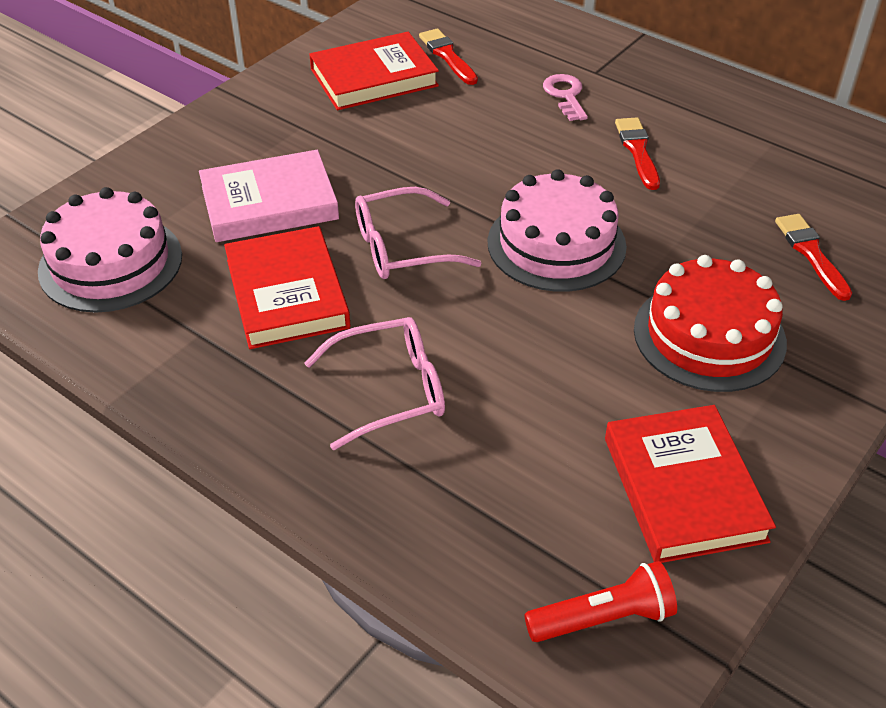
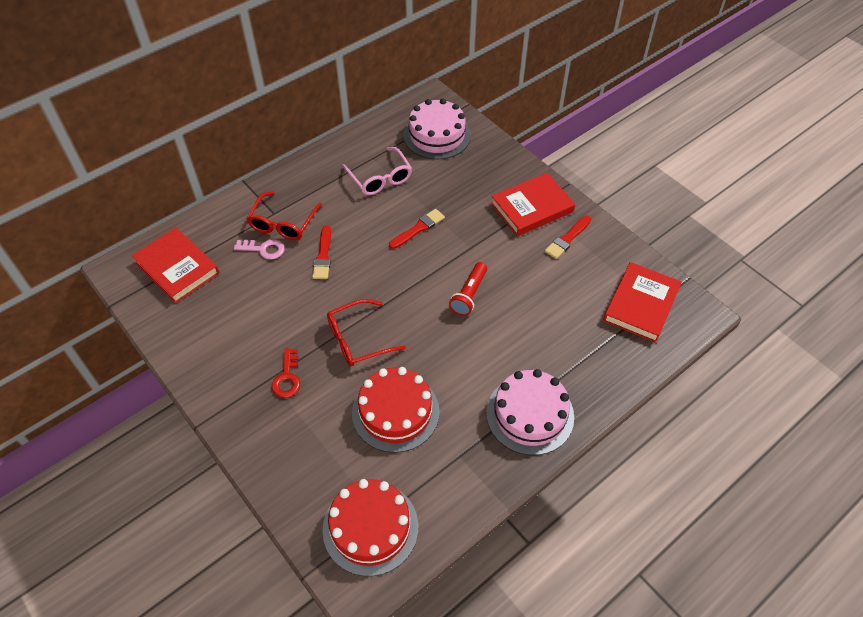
pink book: 1 -> 0
pink glasses: 2 -> 1
red cake: 1 -> 2
red glasses: 0 -> 2
red key: 0 -> 1

